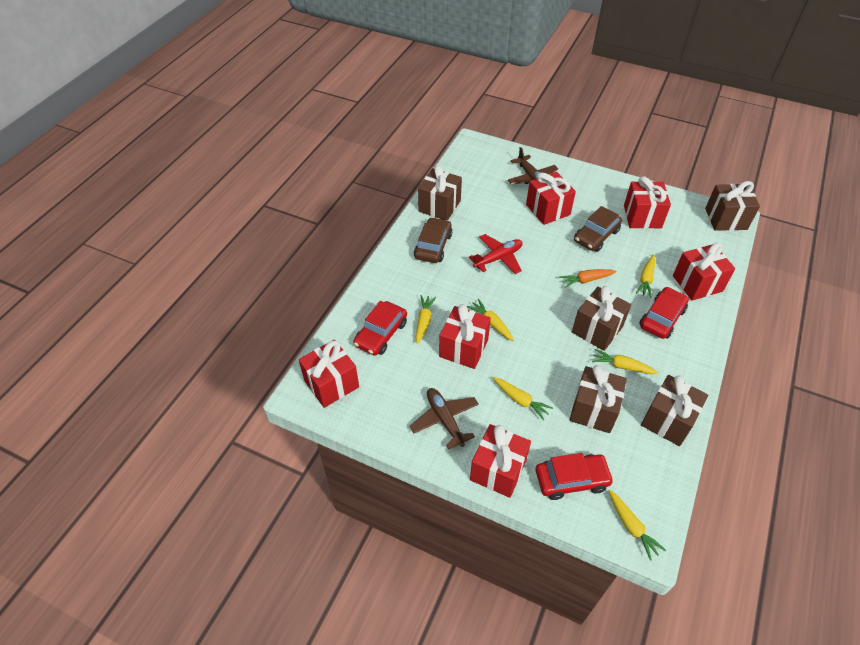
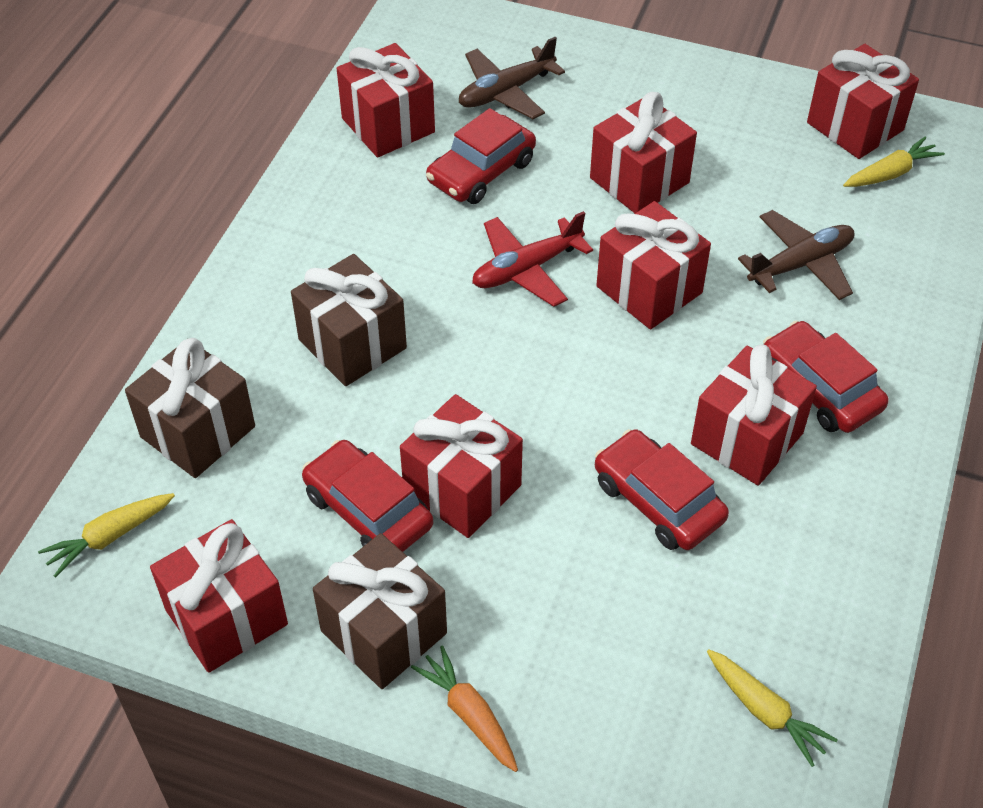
brown car: 2 -> 0
brown gift: 5 -> 3
red car: 3 -> 4
red gift: 6 -> 7
yellow carrot: 6 -> 3

